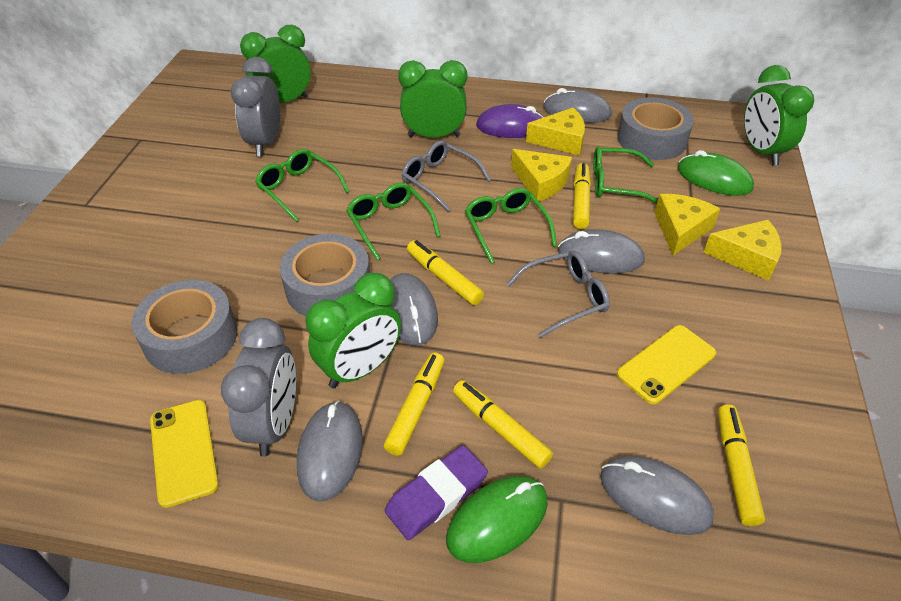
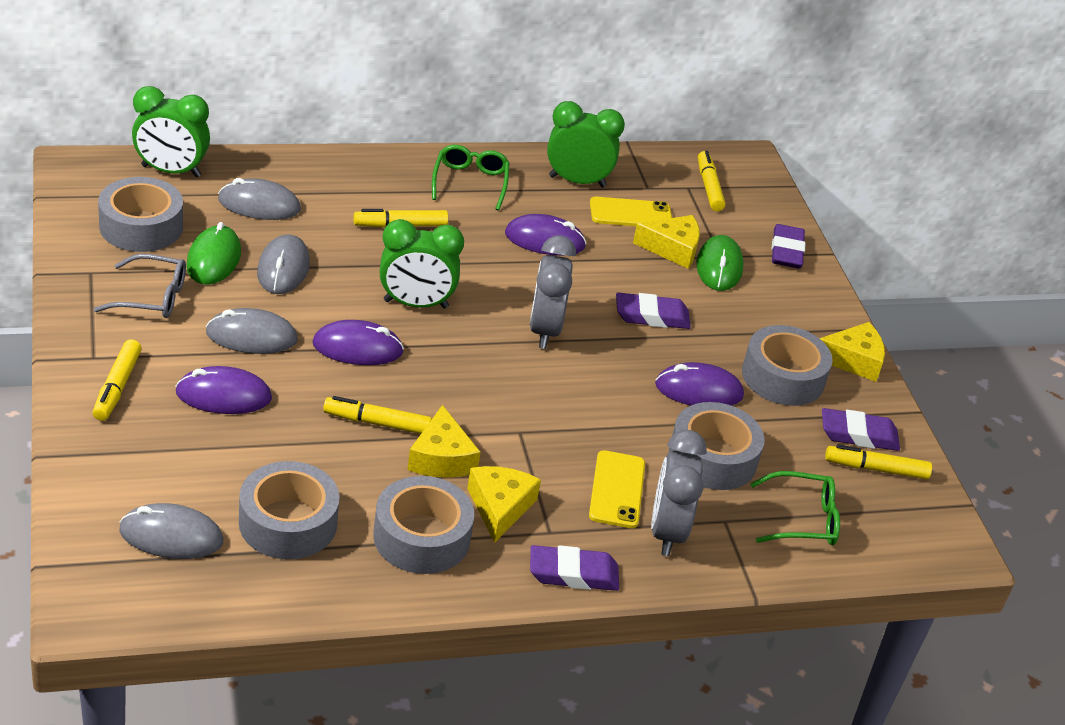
green clock: 4 -> 3
green glasses: 4 -> 2
grey glasses: 2 -> 1
grey mouse: 5 -> 4
grey tape: 3 -> 5
purple eraser: 1 -> 4
purple mouse: 1 -> 4

